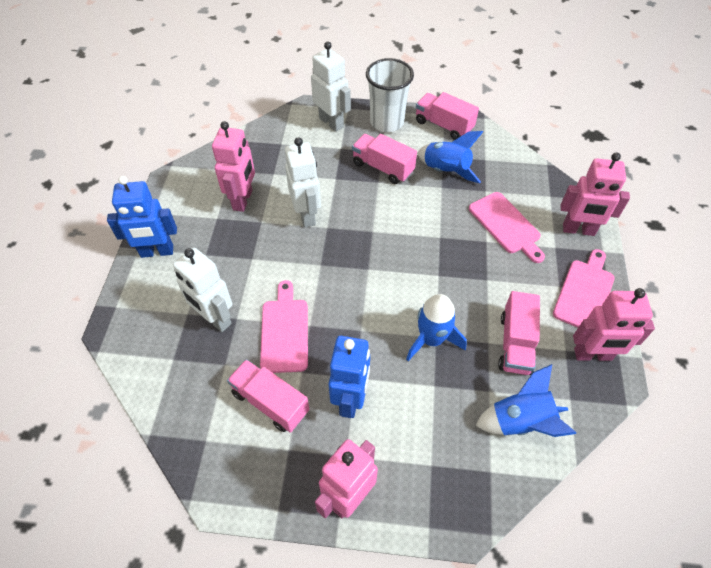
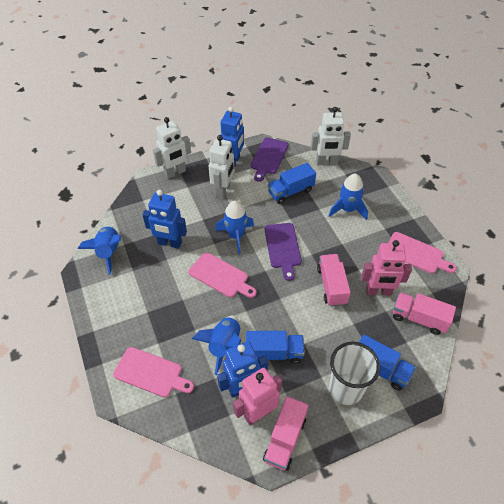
blue robot: 2 -> 3
blue rocket: 3 -> 4
blue truck: 0 -> 3
pink robot: 4 -> 2
pink truck: 4 -> 3
purple cutting board: 0 -> 2

